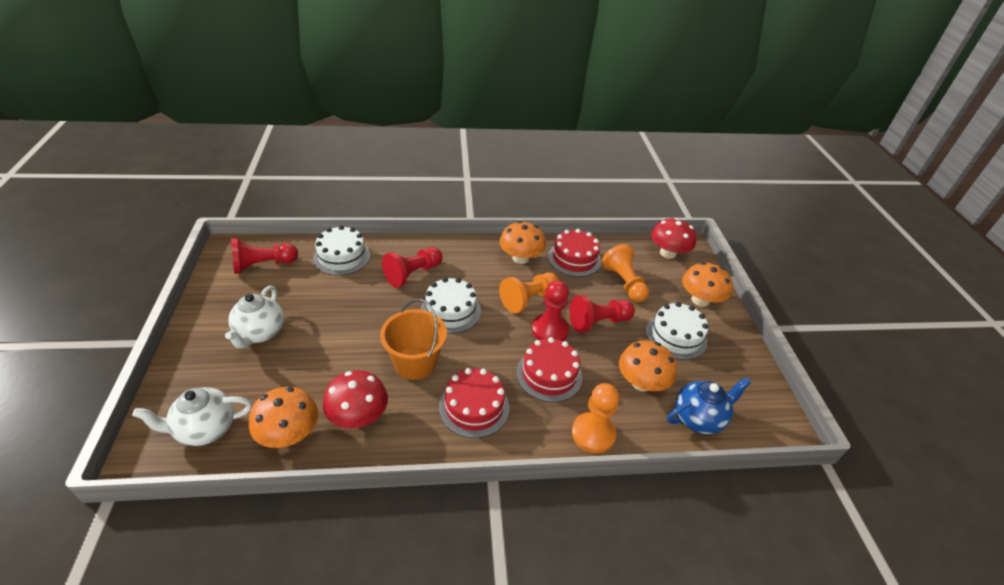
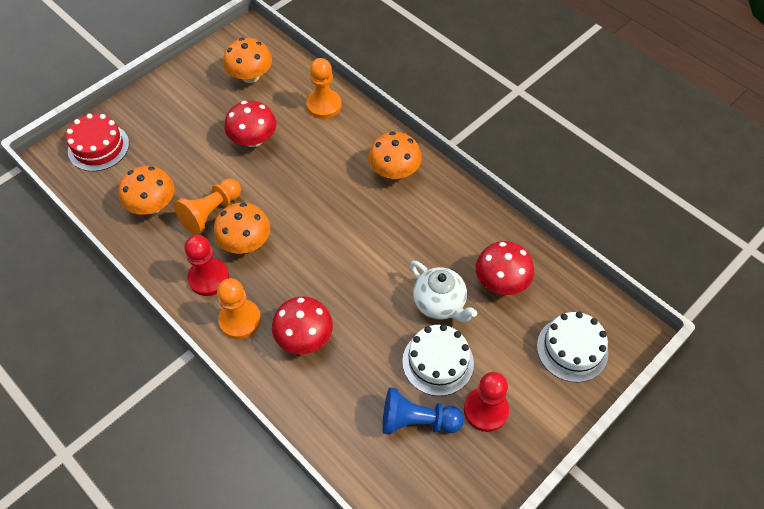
blue pawn: 0 -> 1
blue teapot: 1 -> 0
orange bucket: 1 -> 0
red cake: 3 -> 1
red mushroom: 2 -> 3
red pawn: 4 -> 2
white cake: 3 -> 2
white teapot: 2 -> 1

